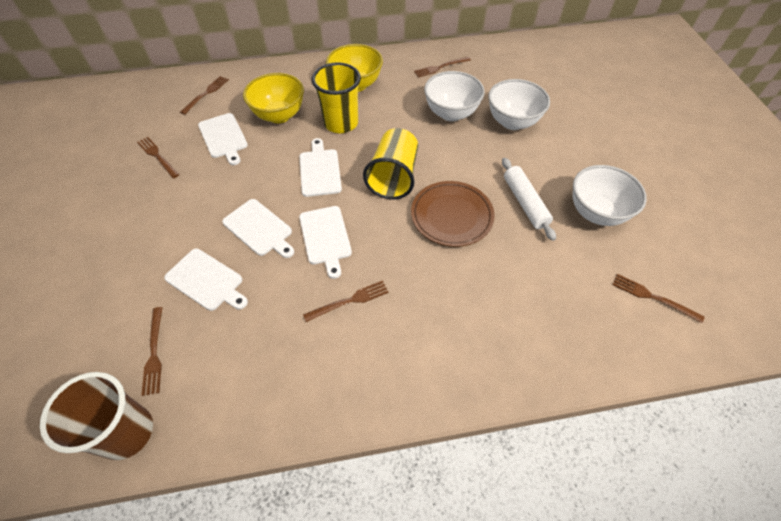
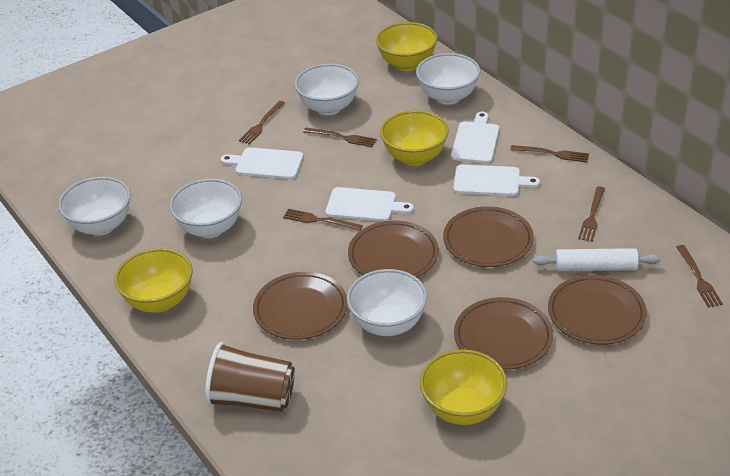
brown plate: 1 -> 5
white bowl: 3 -> 5
white cutting board: 5 -> 4
yellow bowl: 2 -> 4
yellow cup: 2 -> 0

